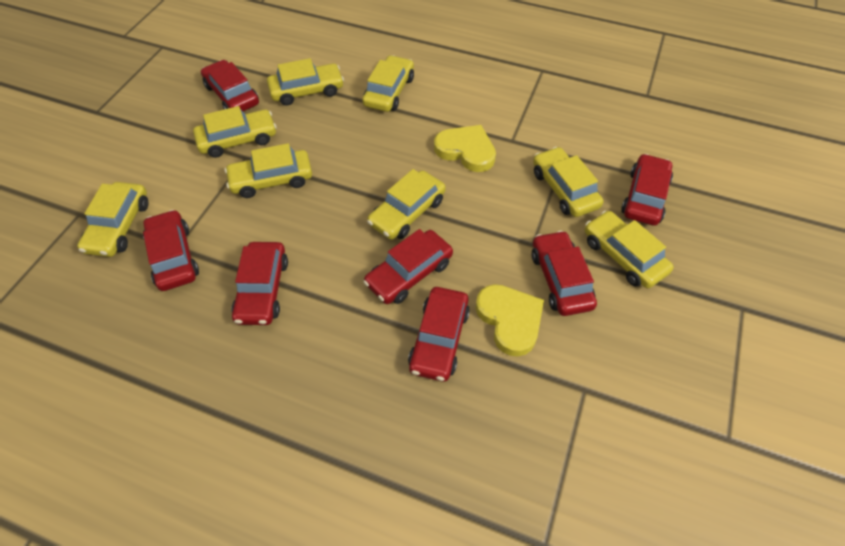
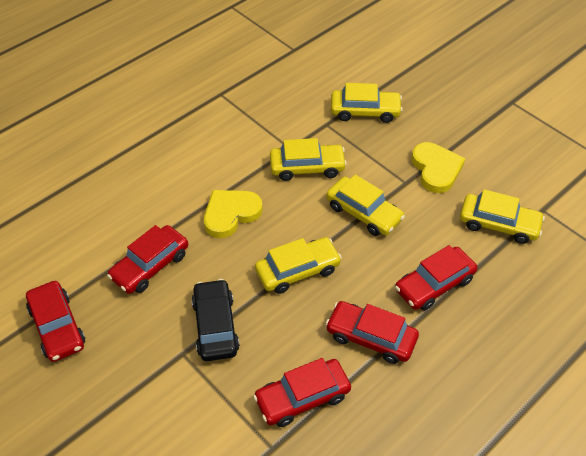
black car: 0 -> 1
red car: 7 -> 5
yellow car: 8 -> 5

